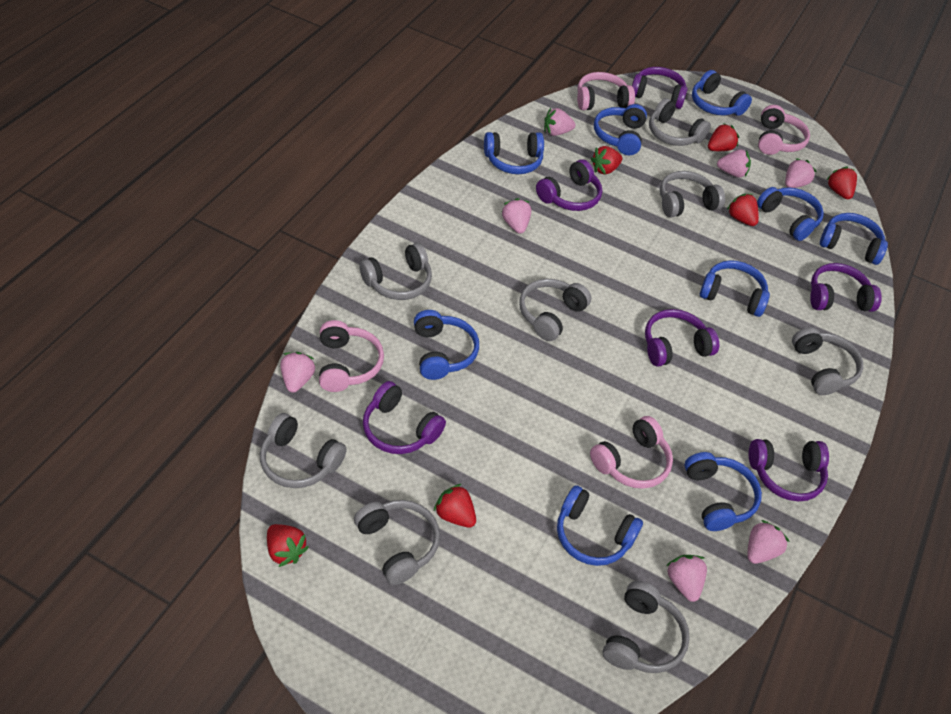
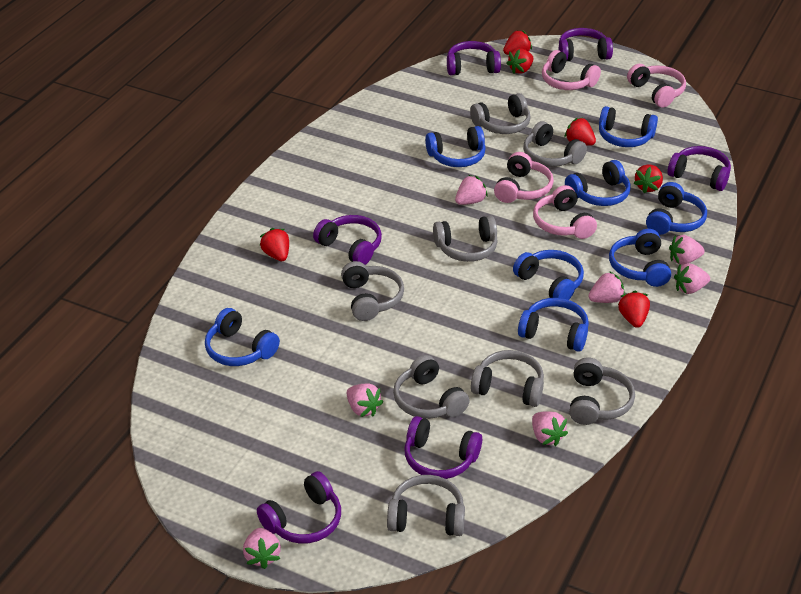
blue headphones: 9 -> 8

